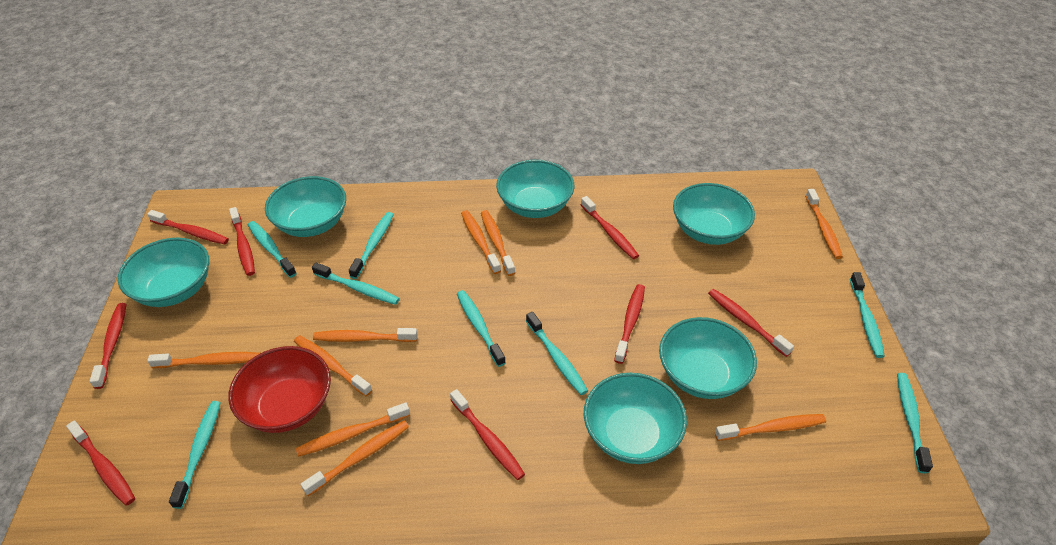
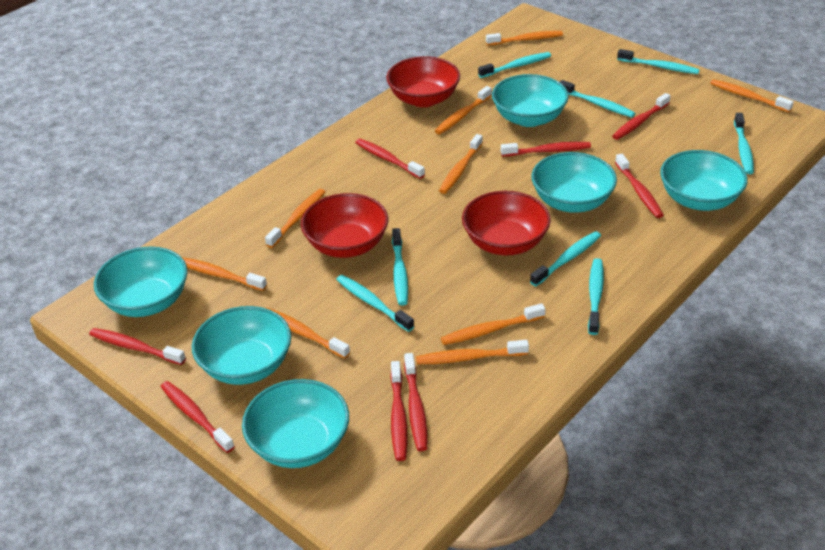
red bowl: 1 -> 3

